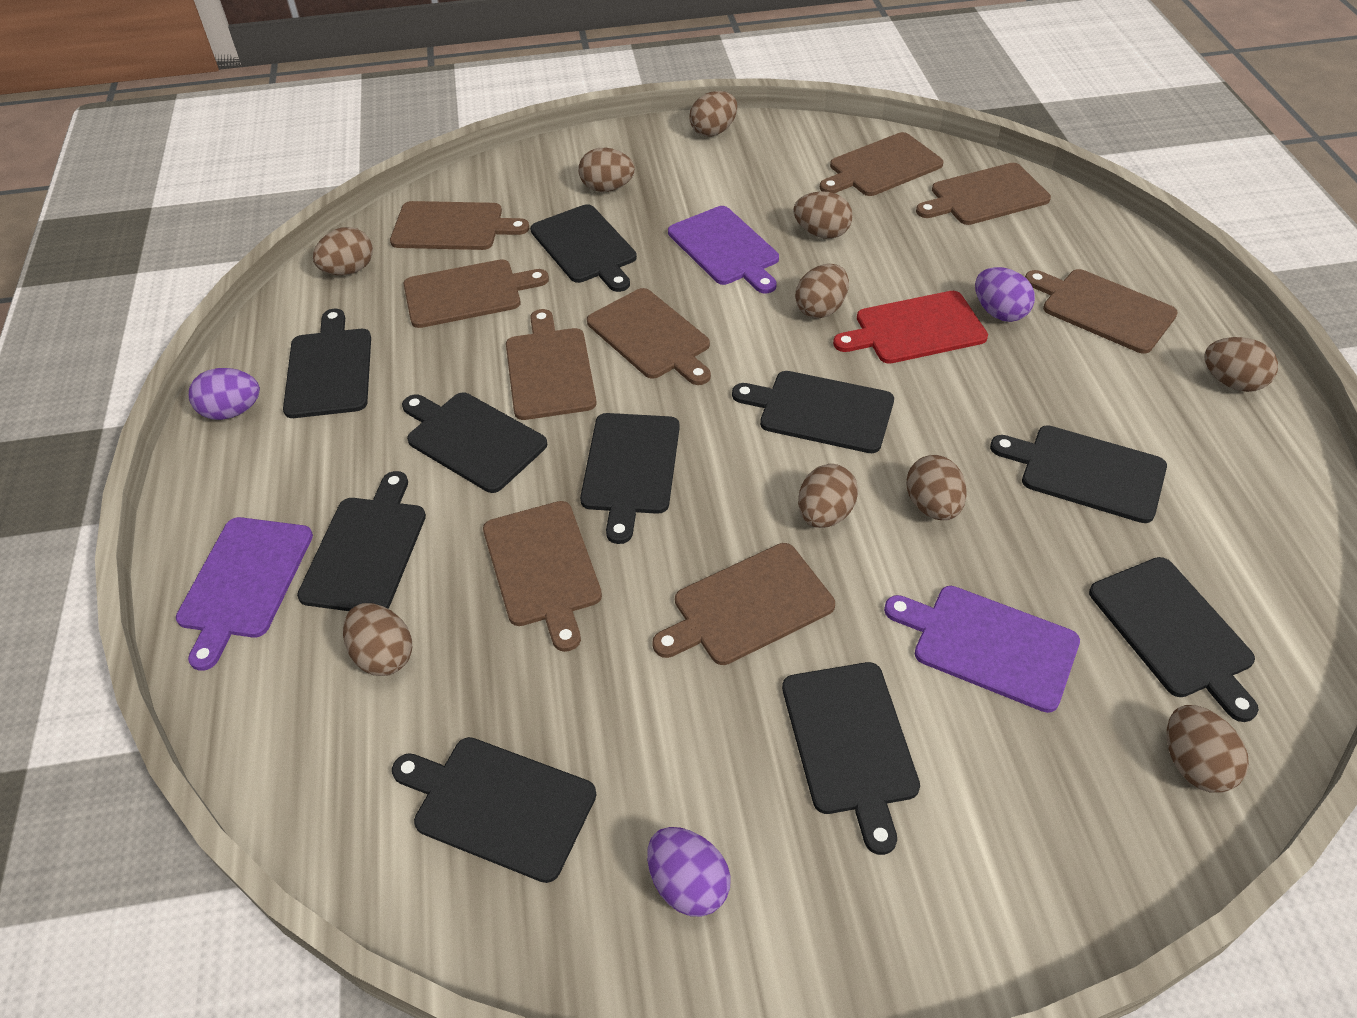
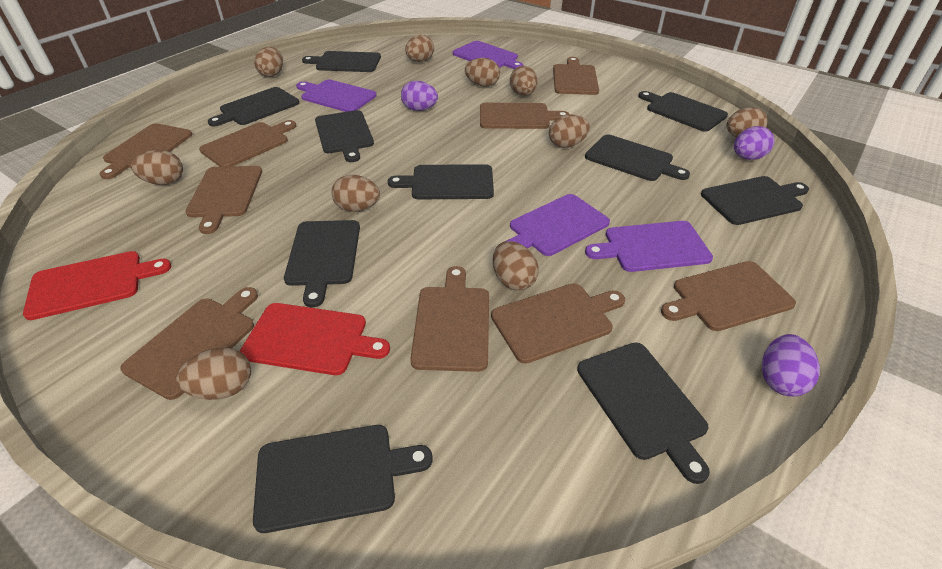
purple cutting board: 3 -> 4
red cutting board: 1 -> 2

